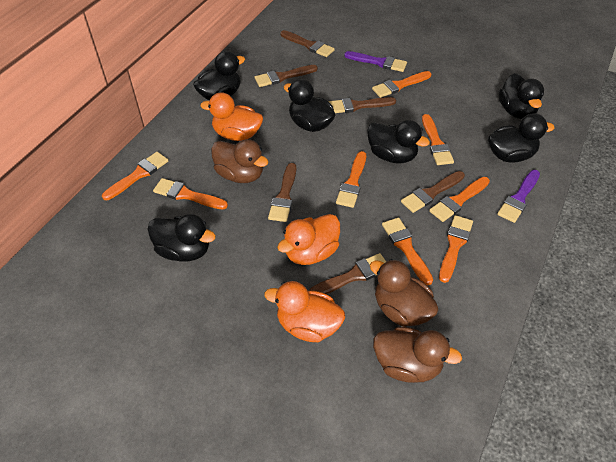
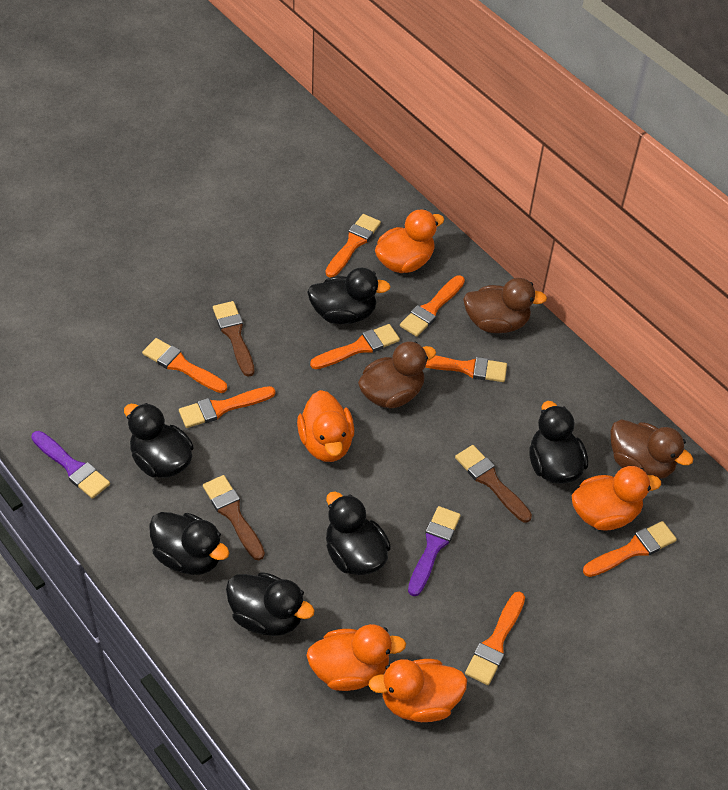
brown brush: 6 -> 3
orange duck: 3 -> 5

